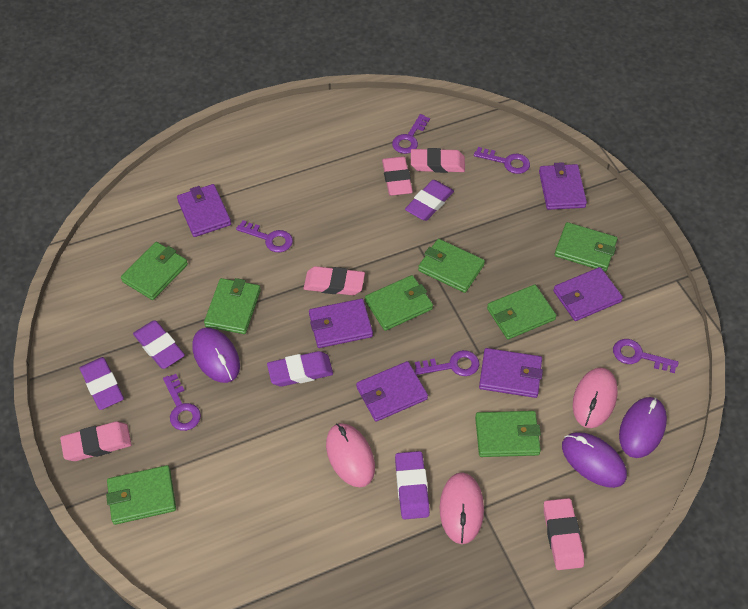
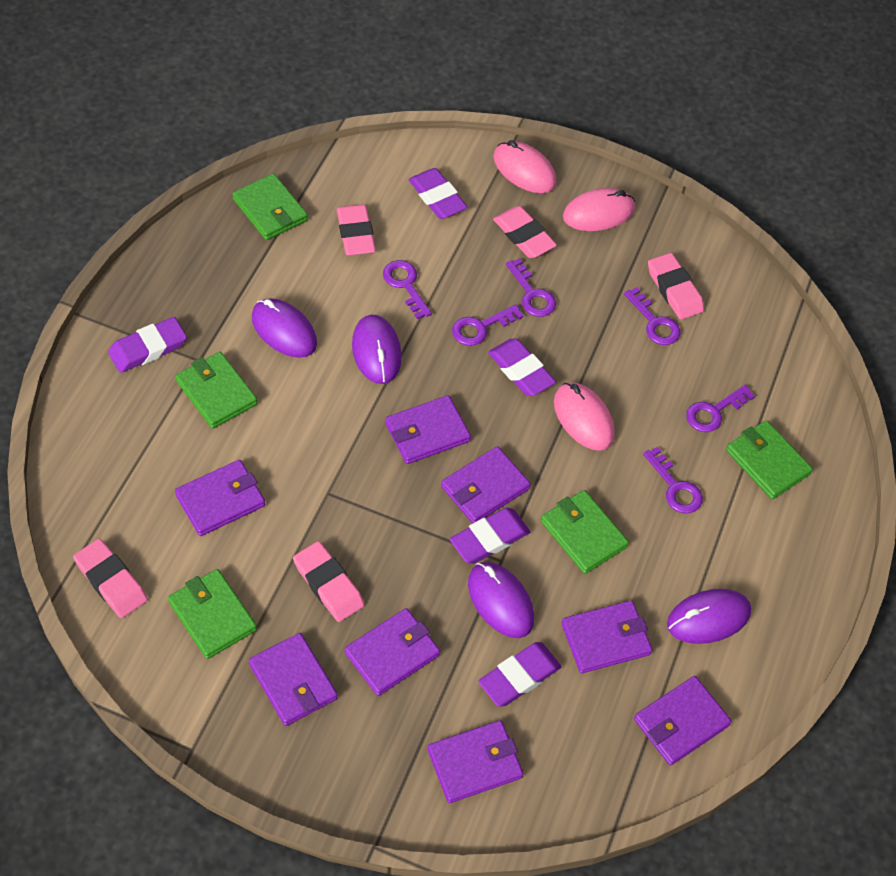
green wallet: 8 -> 5
purple mouse: 3 -> 4
purple wallet: 6 -> 8

